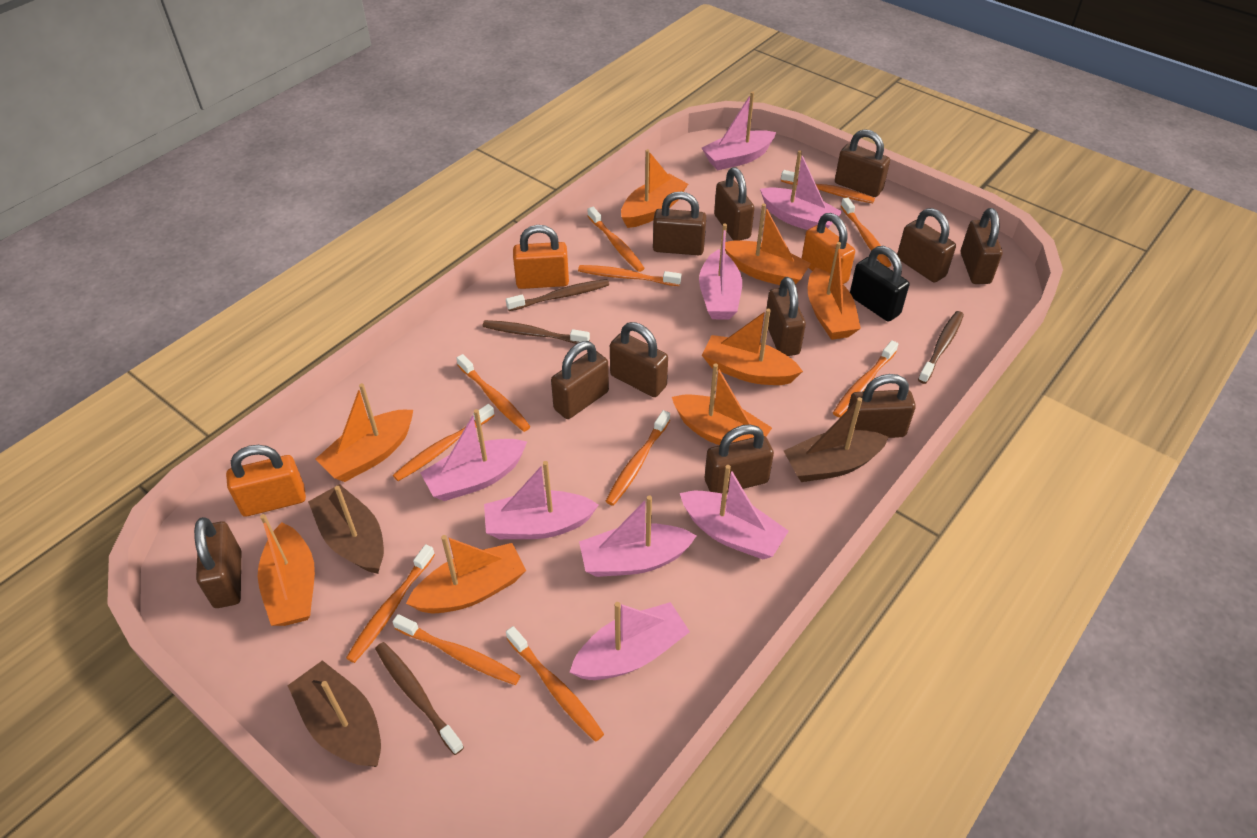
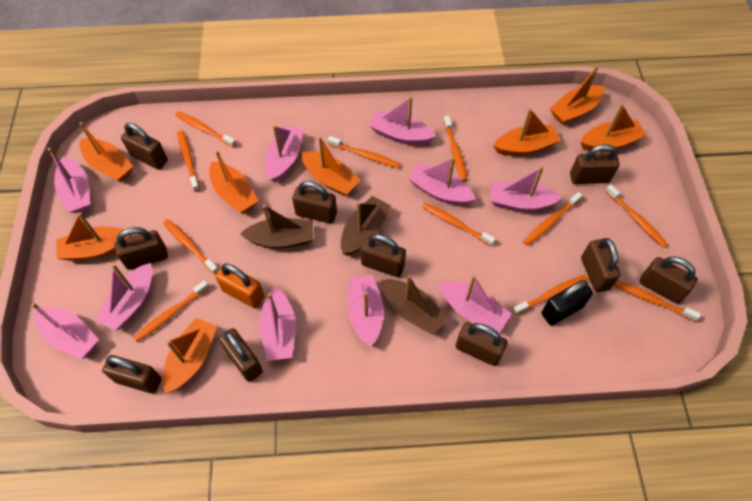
brown padlock: 11 -> 10
brown toothbrush: 4 -> 0
orange padlock: 3 -> 1
pink boat: 8 -> 10

